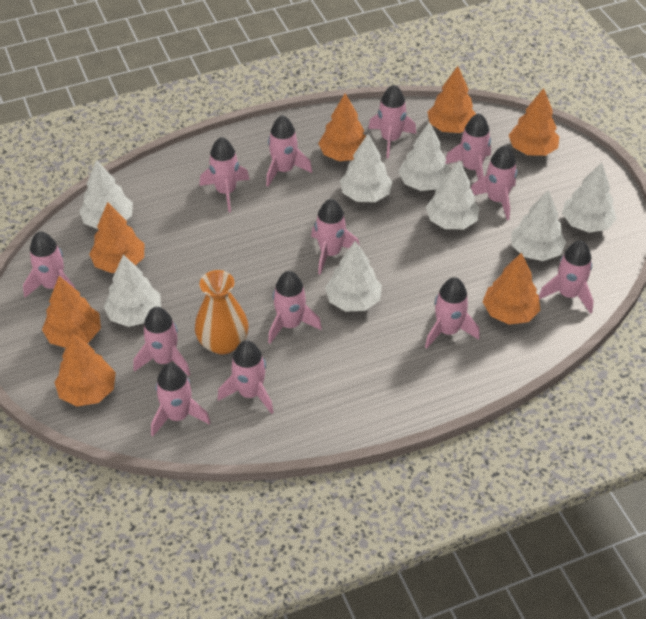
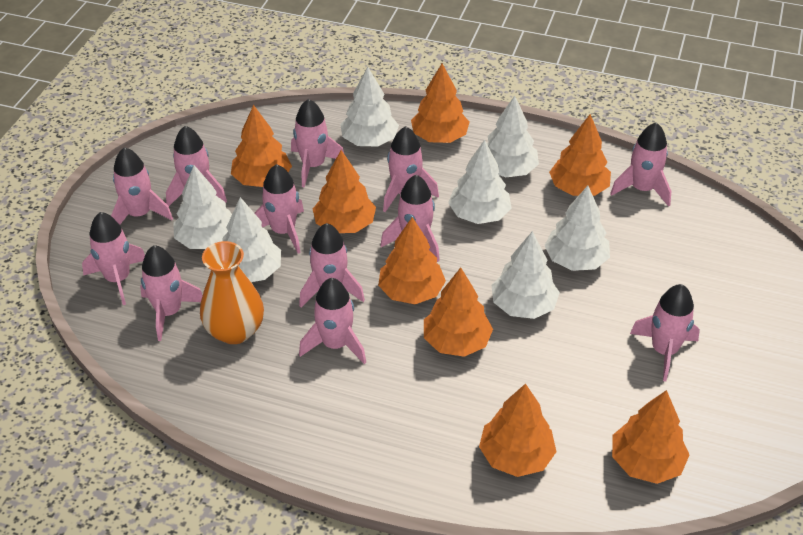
orange tree: 7 -> 8
pink rocket: 13 -> 12
white tree: 8 -> 7

